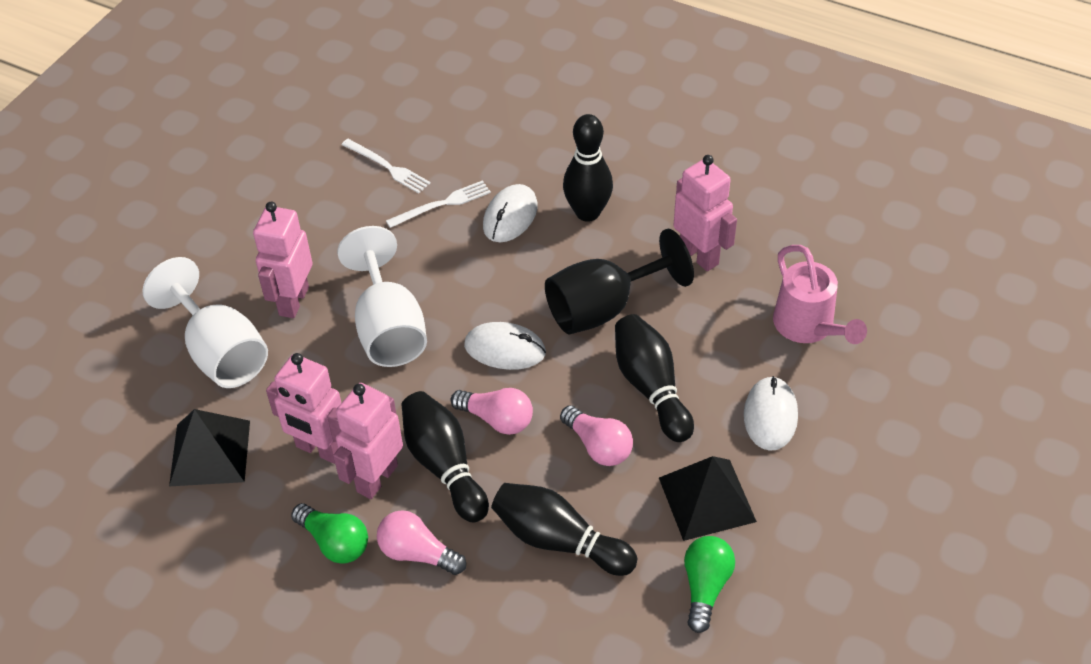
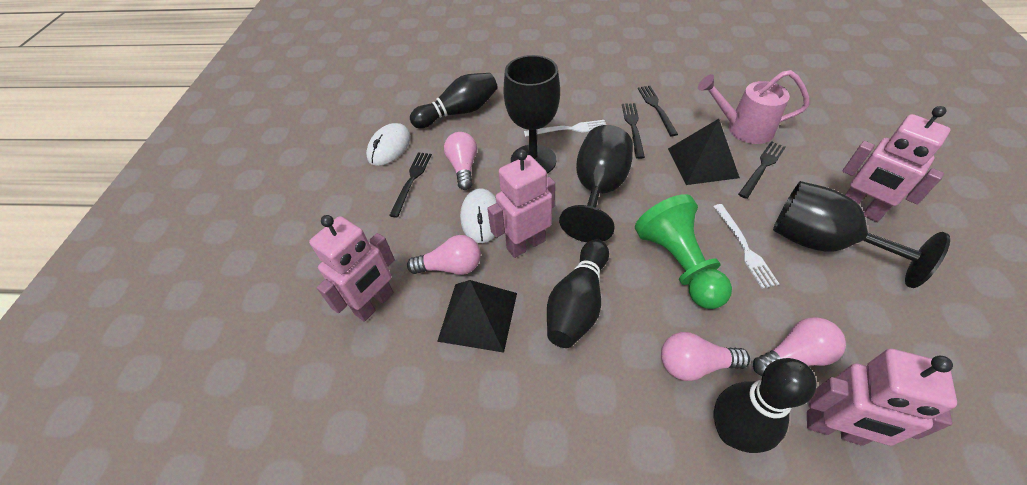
black bowling pin: 4 -> 3
black fork: 0 -> 4
black goblet: 1 -> 3
green light bulb: 2 -> 0
green pawn: 0 -> 1
pink light bulb: 3 -> 4
white goblet: 2 -> 0
white mouse: 3 -> 2

